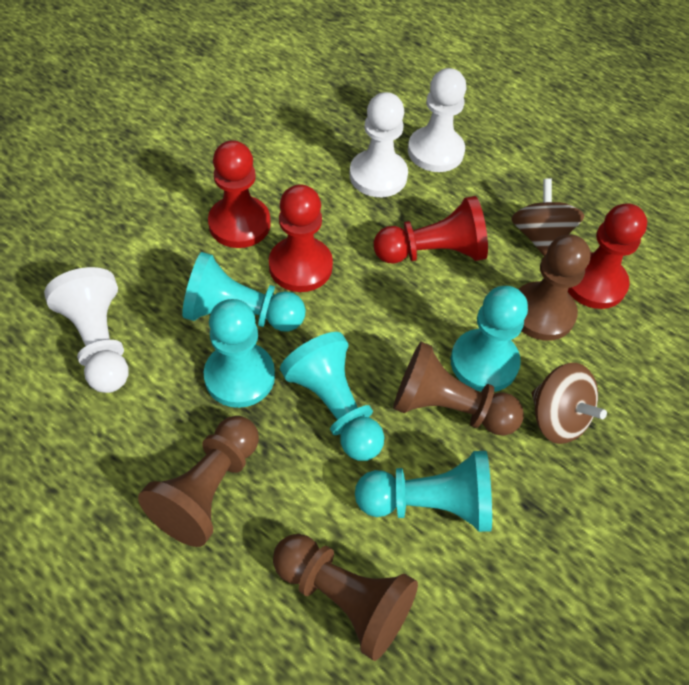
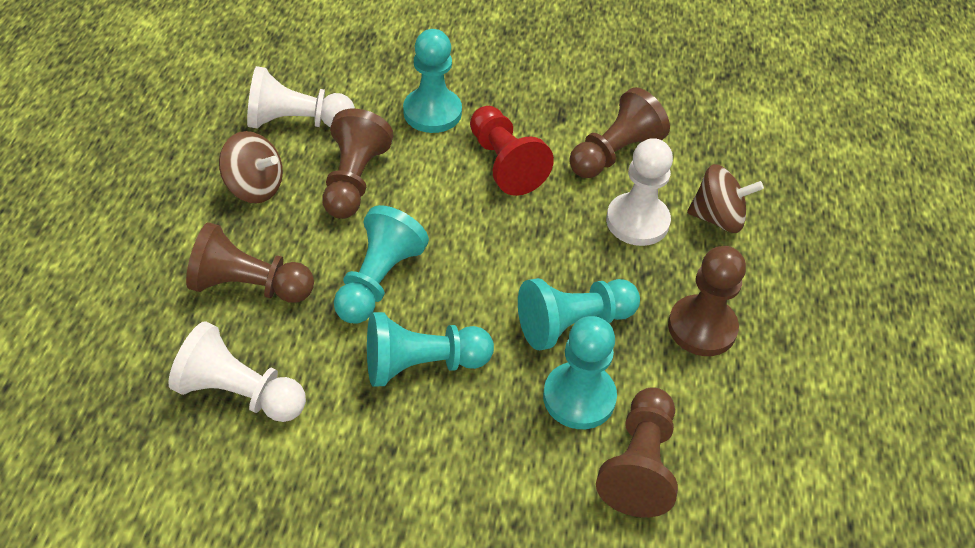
brown pawn: 4 -> 5
red pawn: 4 -> 1

